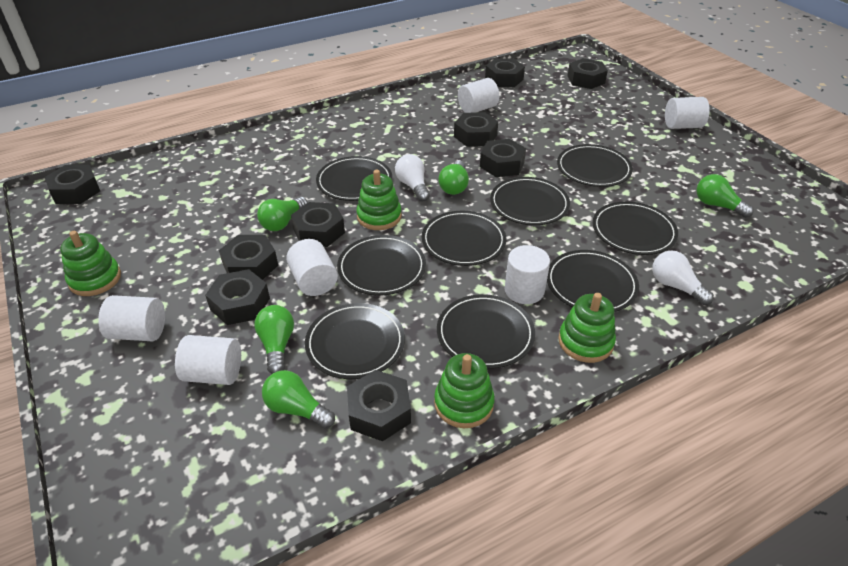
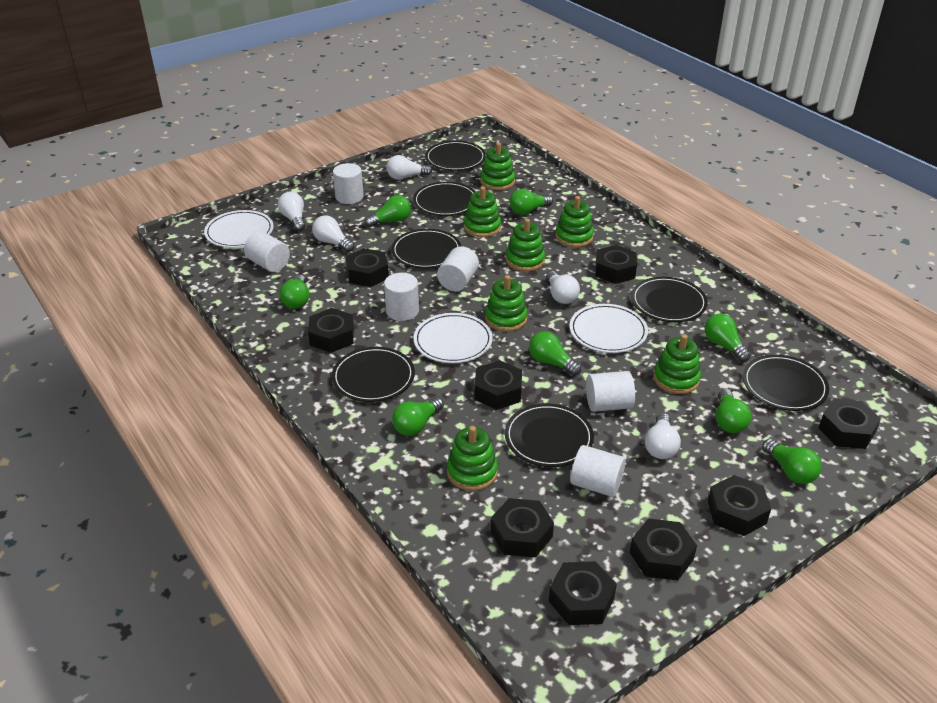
black plate: 9 -> 7
green light bulb: 5 -> 8
green stacking toy: 4 -> 7
white light bulb: 2 -> 5
white plate: 0 -> 3

